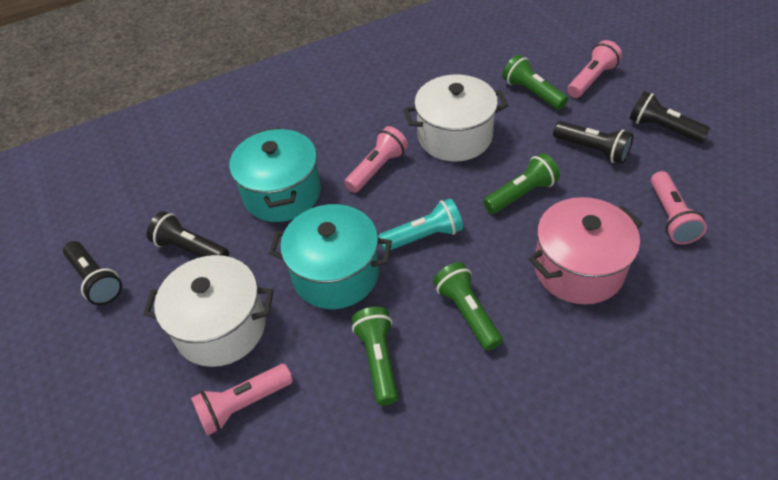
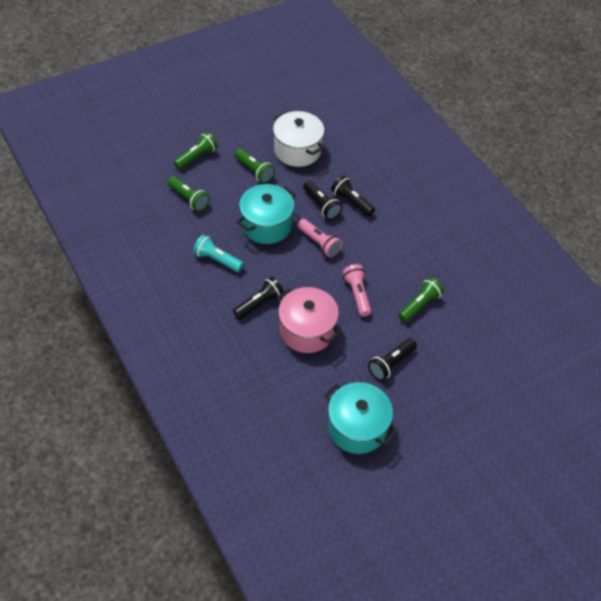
pink flashlight: 4 -> 2
white pot: 2 -> 1

